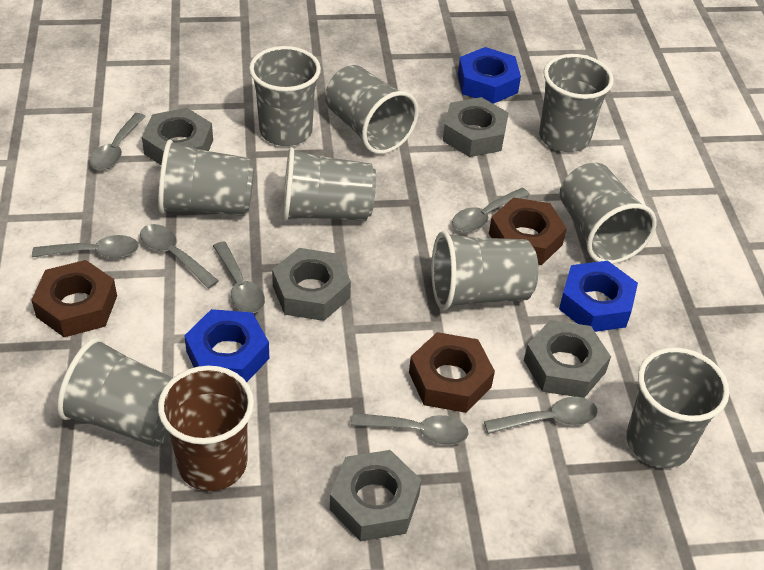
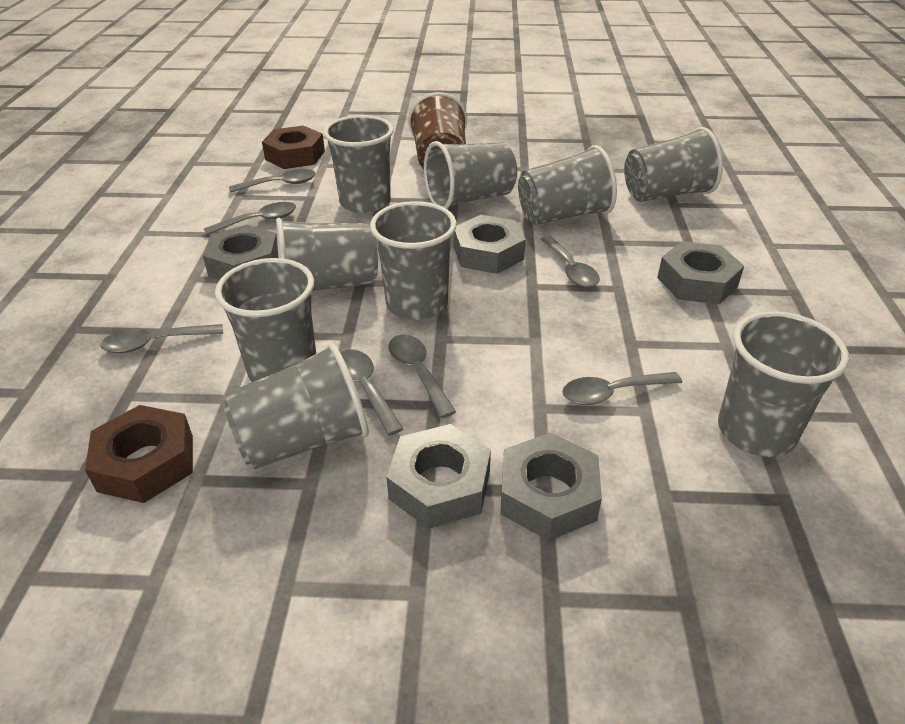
blue nut: 3 -> 0
brown nut: 3 -> 2

